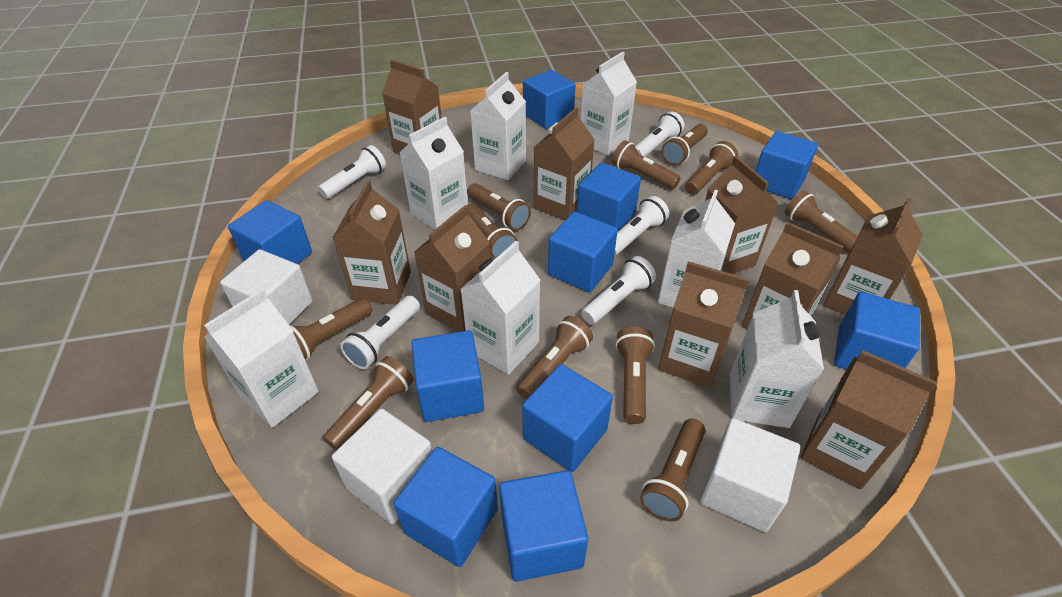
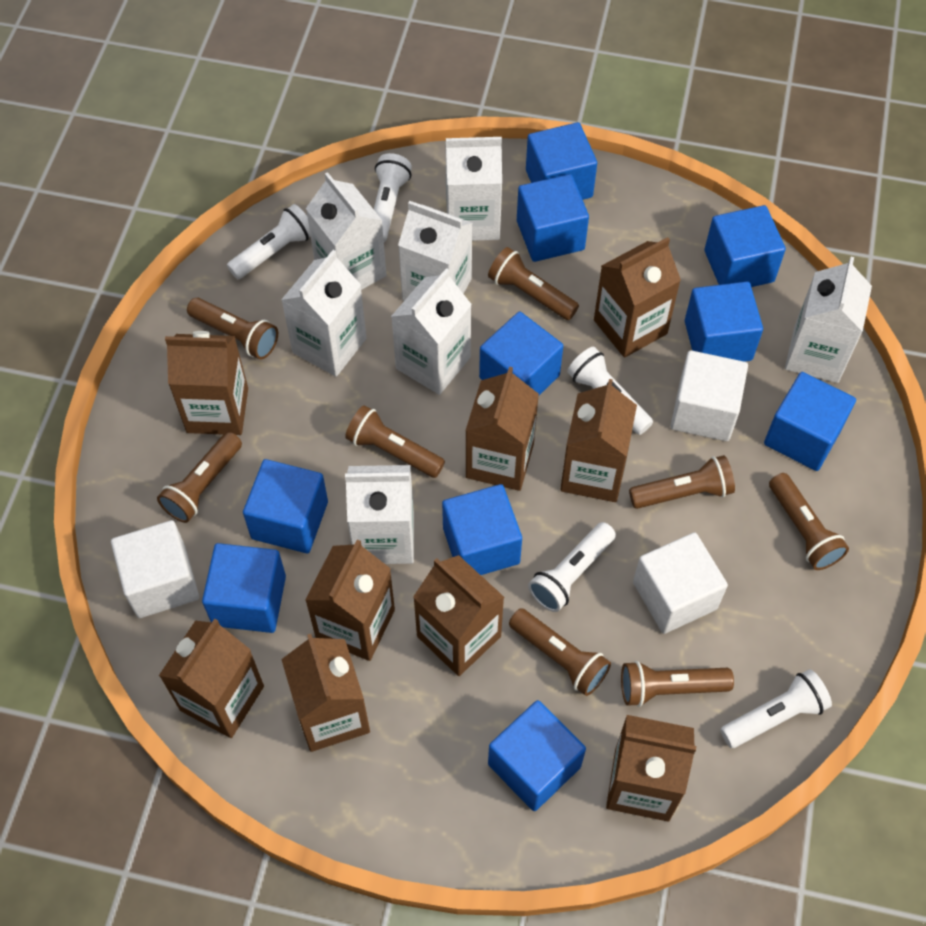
brown flashlight: 11 -> 8

